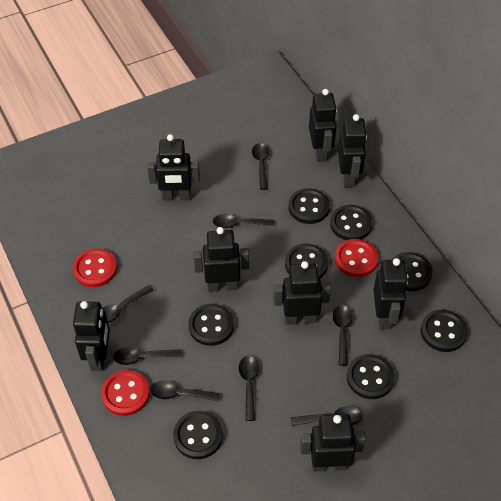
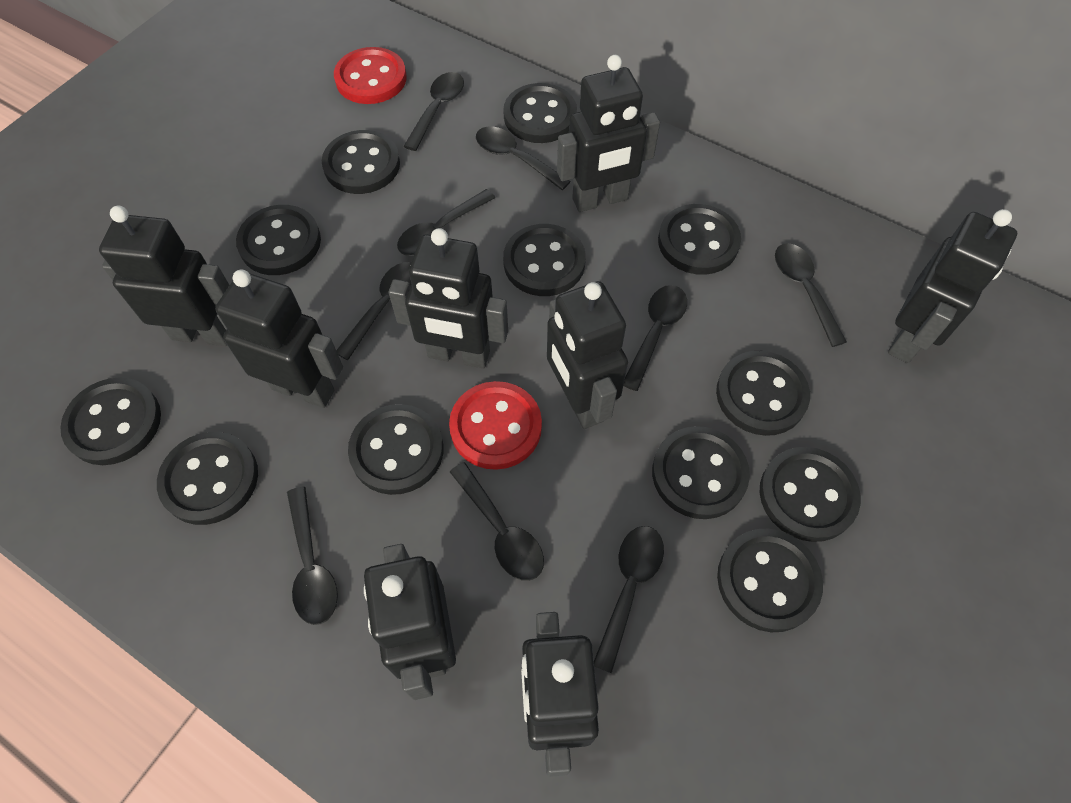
black button: 8 -> 12
black spoon: 8 -> 9
red button: 3 -> 2

